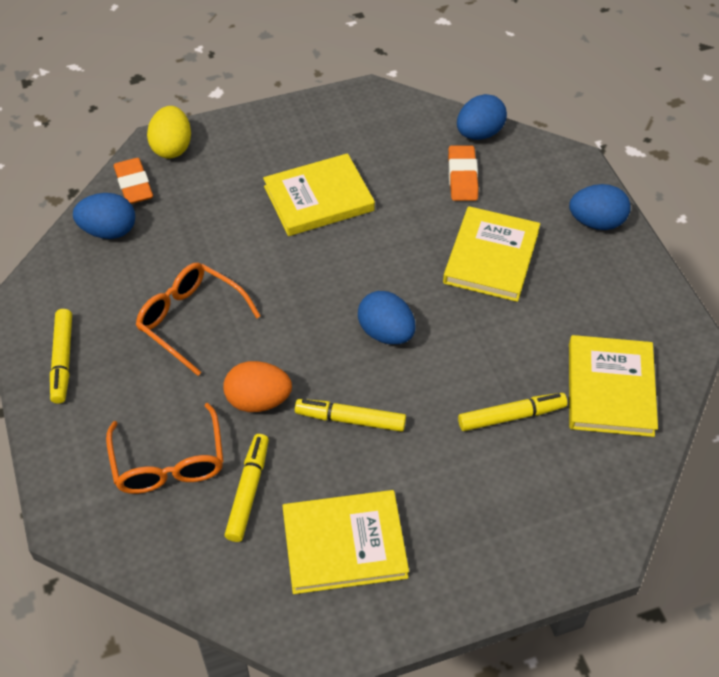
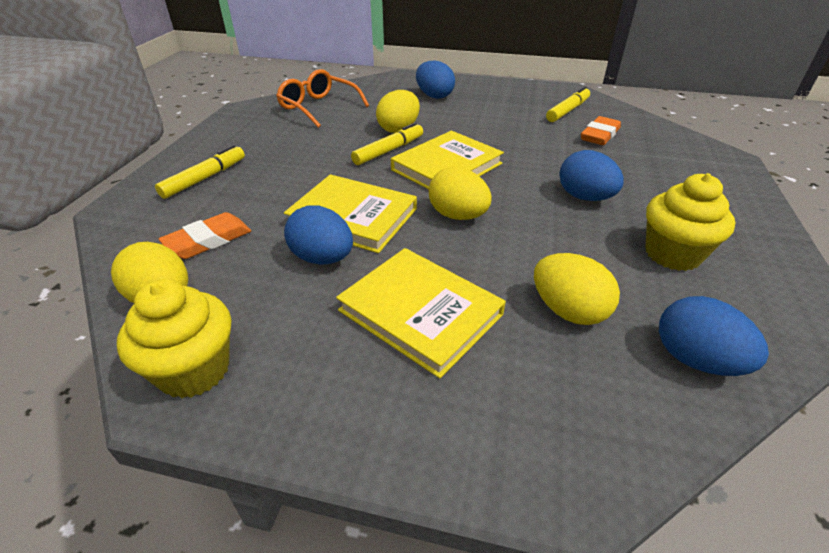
orange egg: 1 -> 0
orange glasses: 2 -> 1
yellow book: 4 -> 3
yellow cupcake: 0 -> 2
yellow egg: 1 -> 4
yellow marker: 4 -> 3

